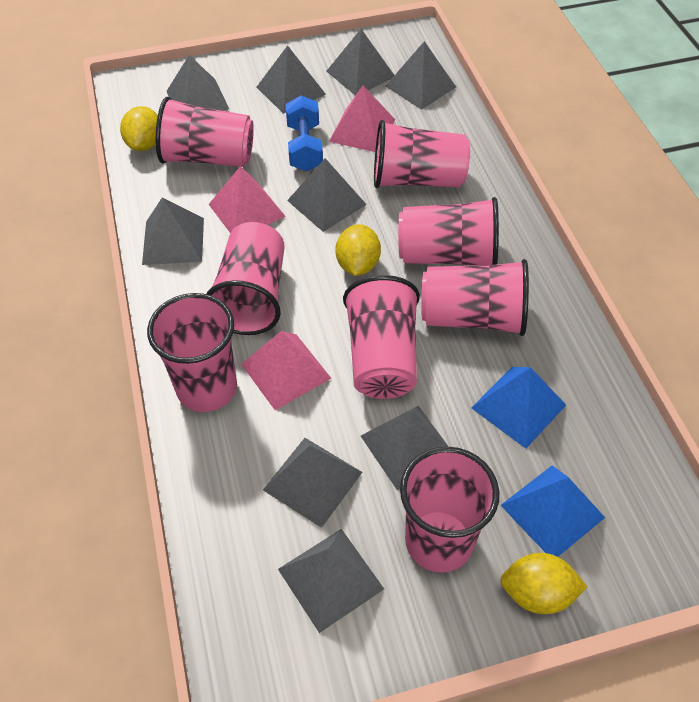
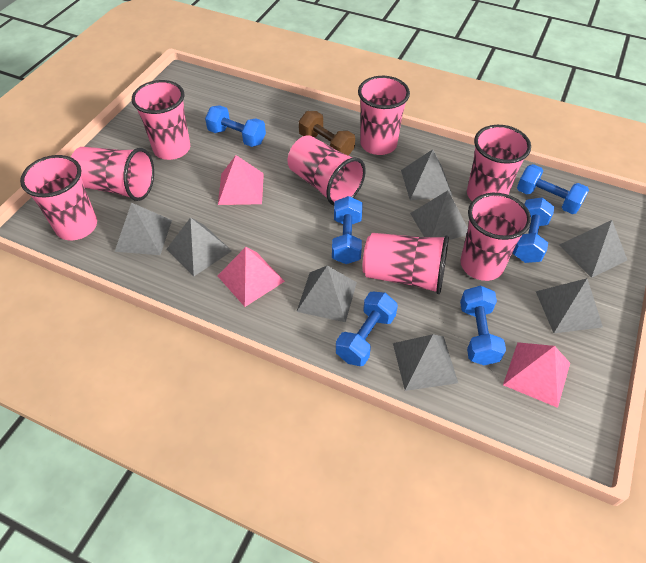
blue dumbbell: 1 -> 6
blue pyramid: 2 -> 0
brown dumbbell: 0 -> 1
grey pyramid: 9 -> 8
yellow lemon: 3 -> 0

